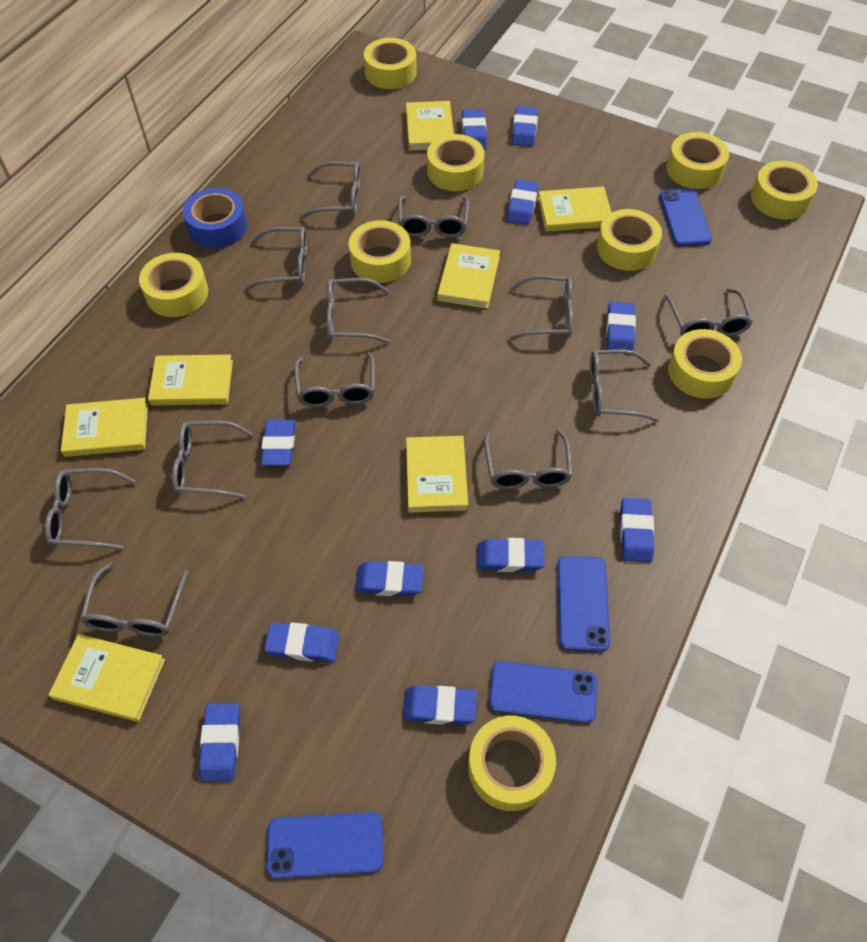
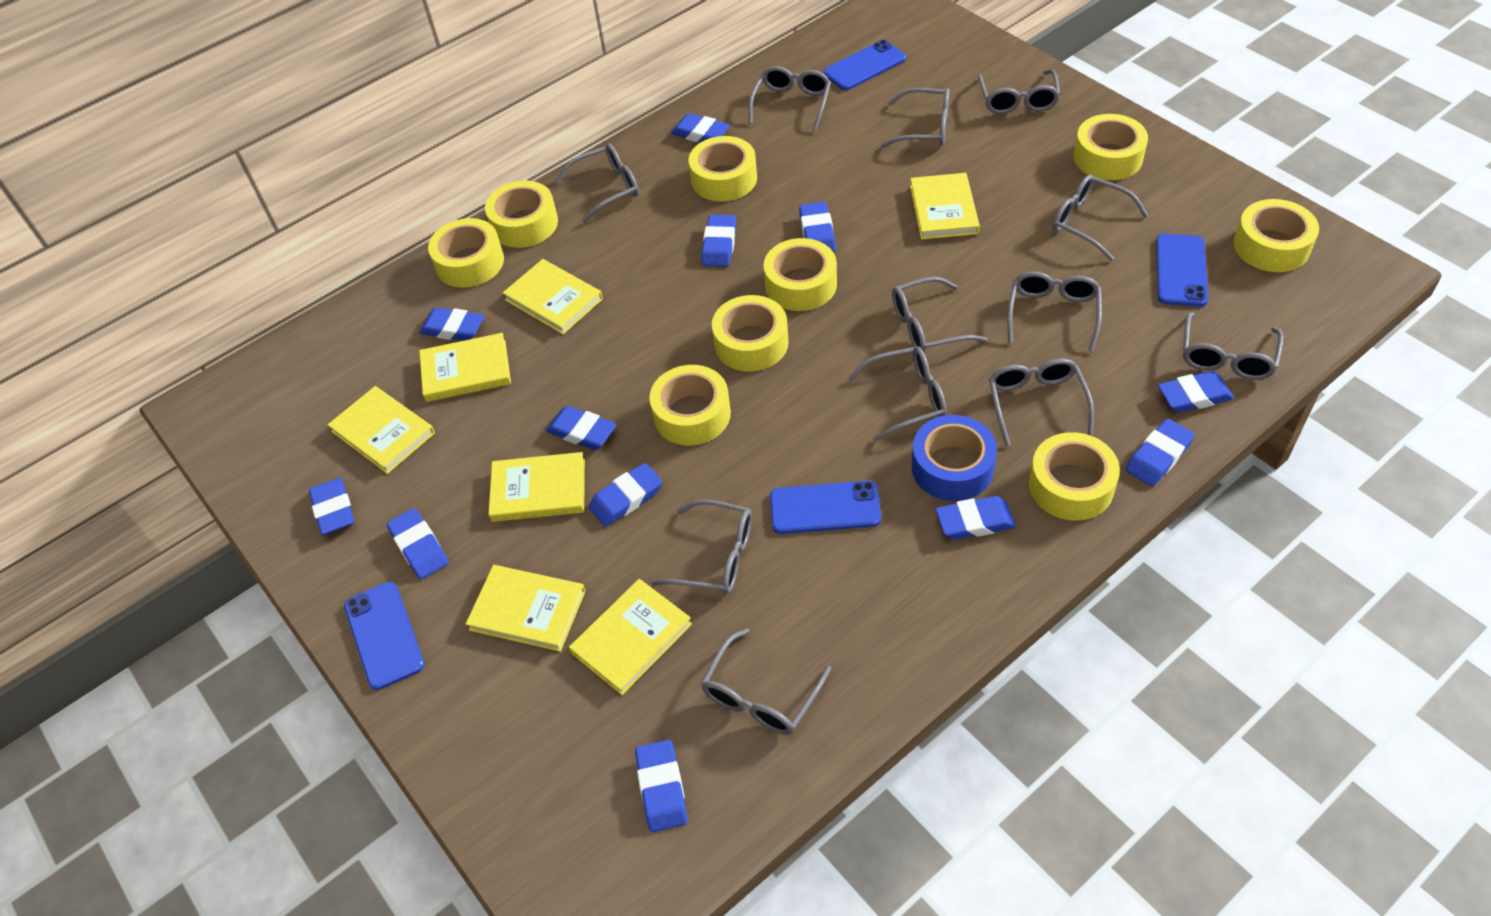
blue eraser: 11 -> 12

